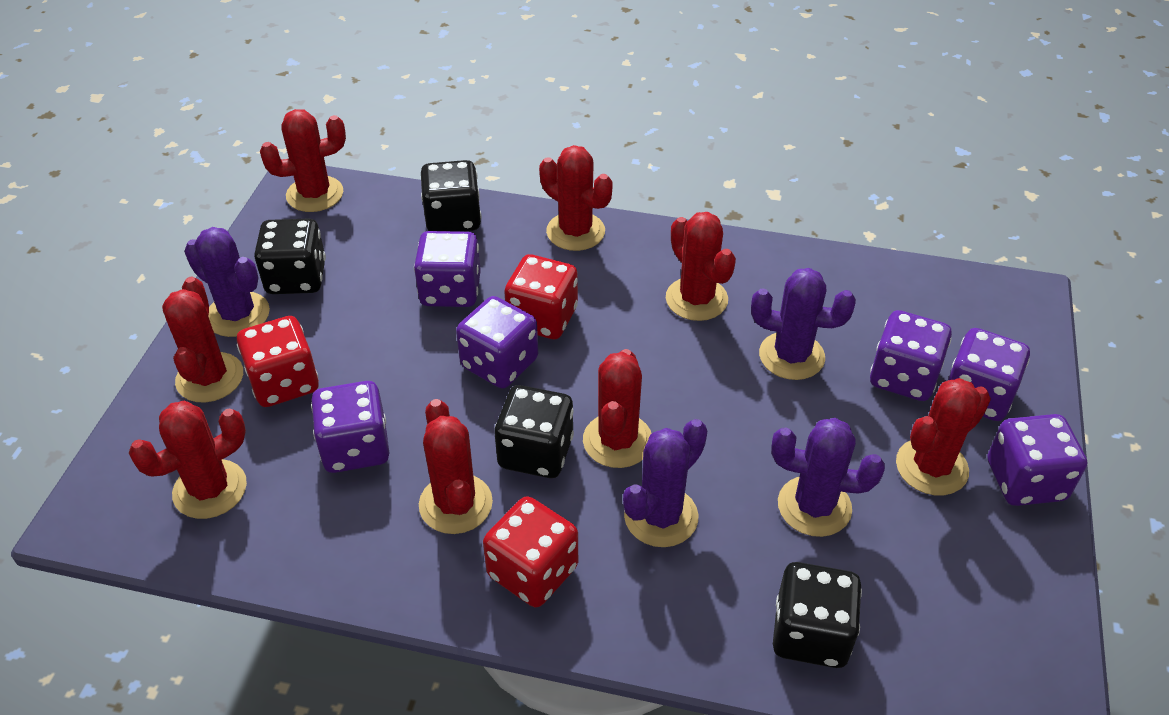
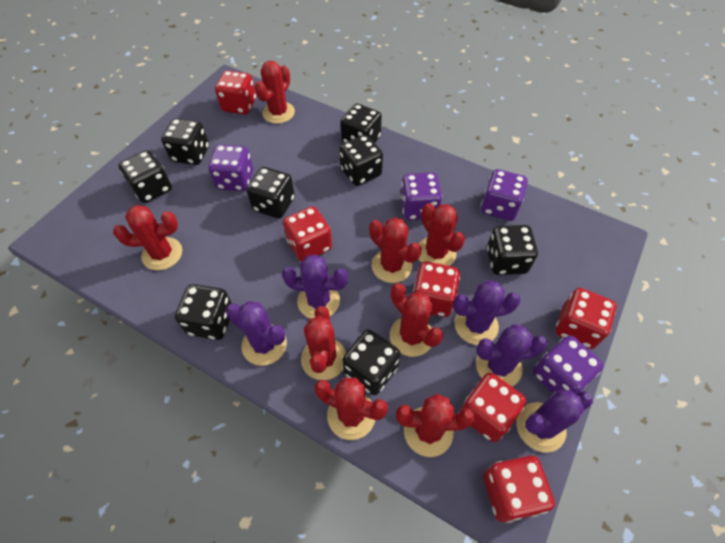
black dice: 4 -> 8
purple cactus: 4 -> 5
purple dice: 6 -> 4
red dice: 3 -> 6

